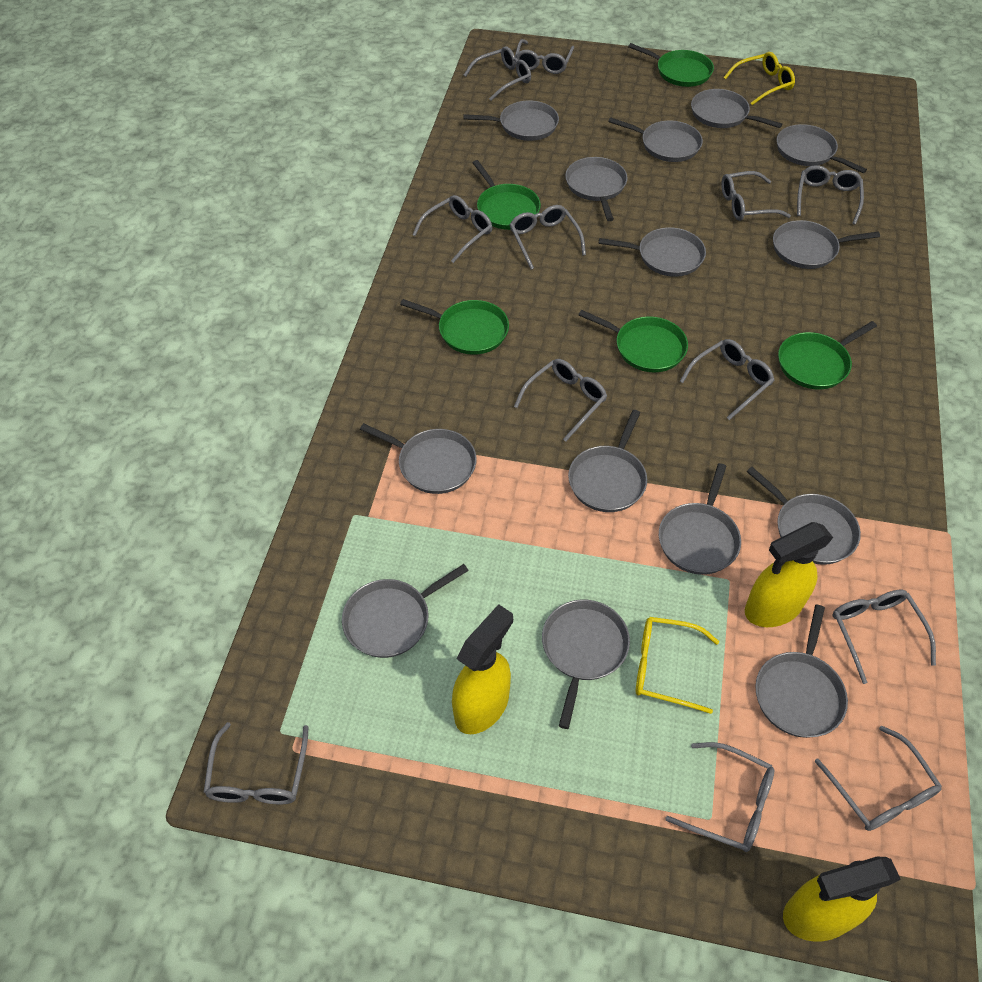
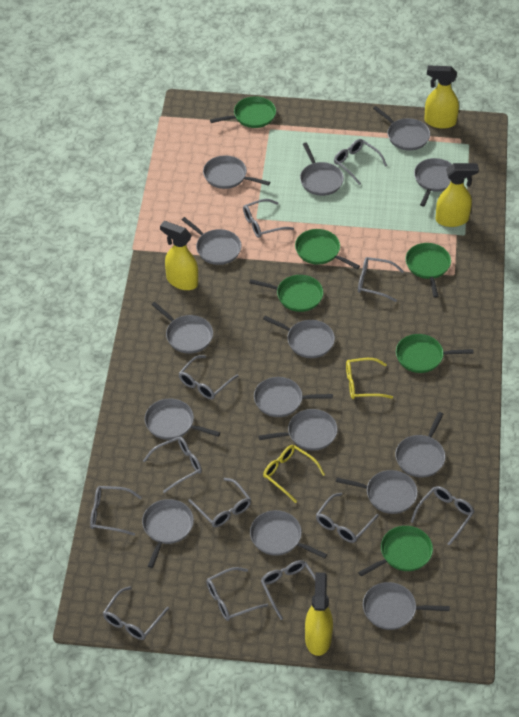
green pan: 5 -> 6
grey pan: 14 -> 15
yellow spray bottle: 3 -> 4

